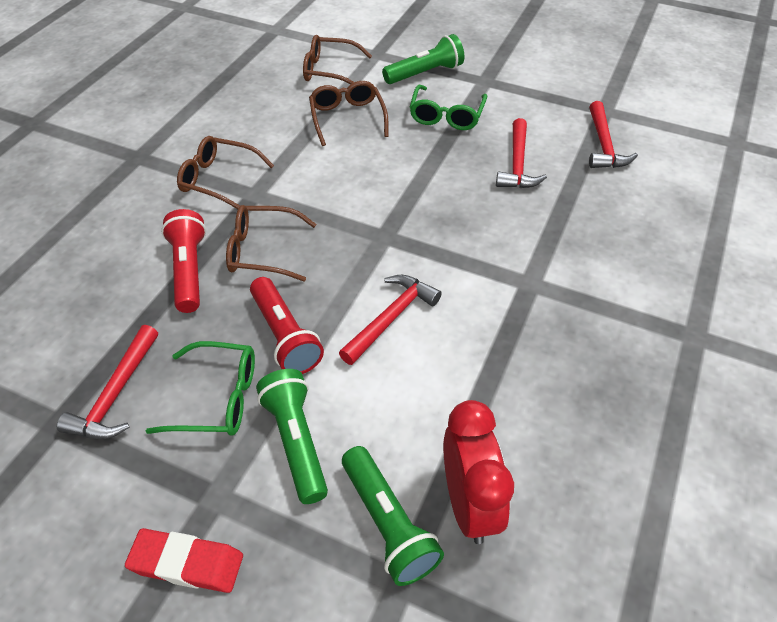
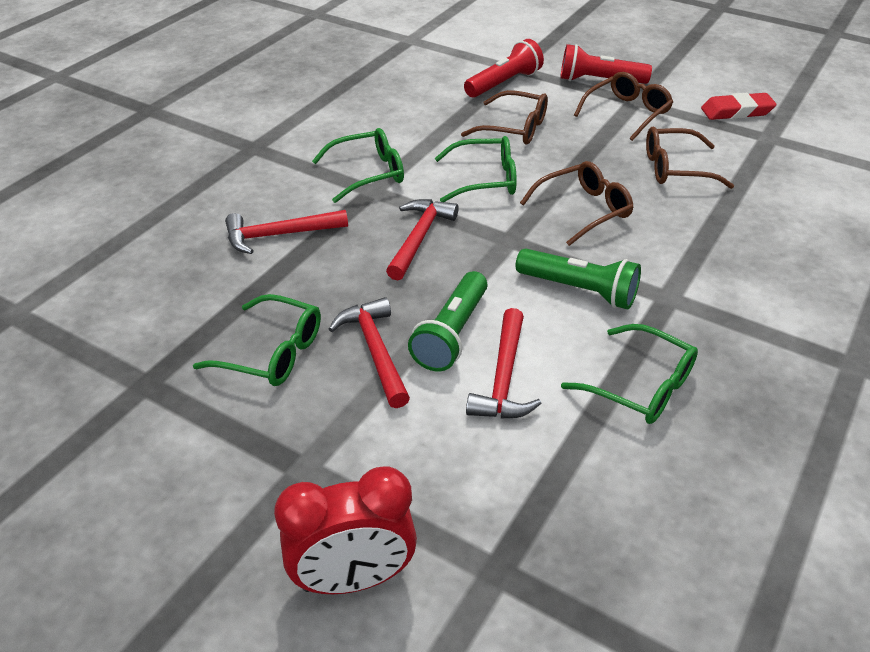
green flashlight: 3 -> 2
green glasses: 2 -> 4

